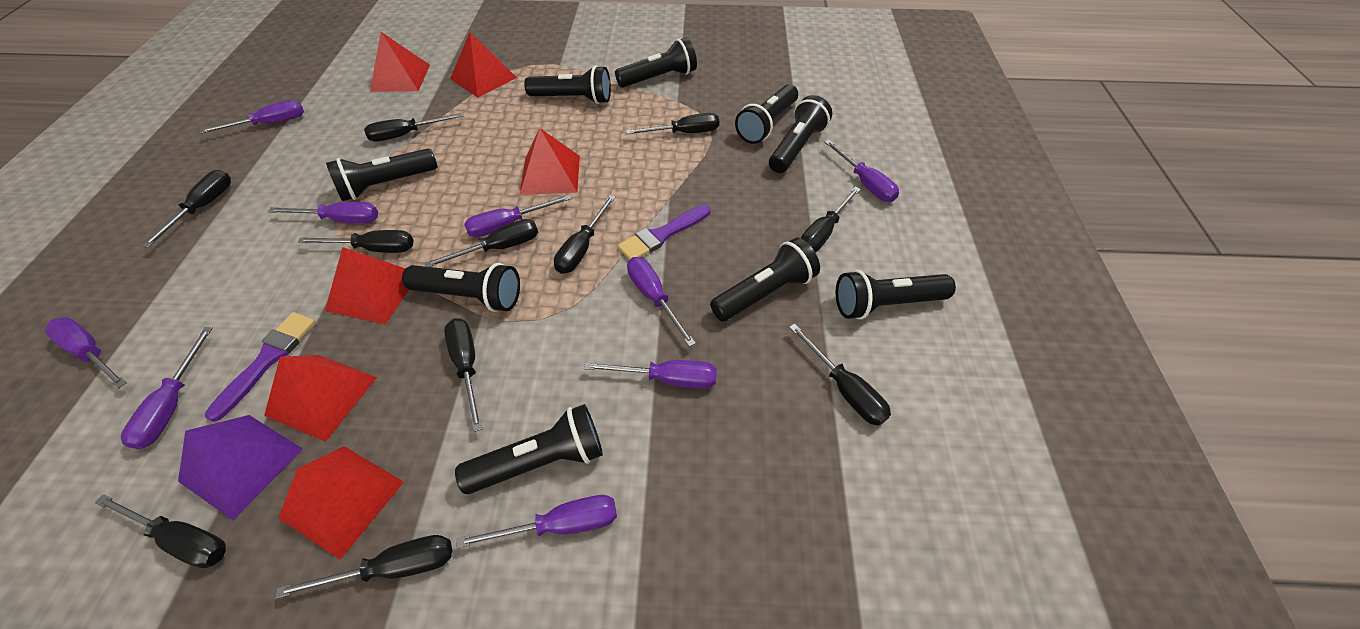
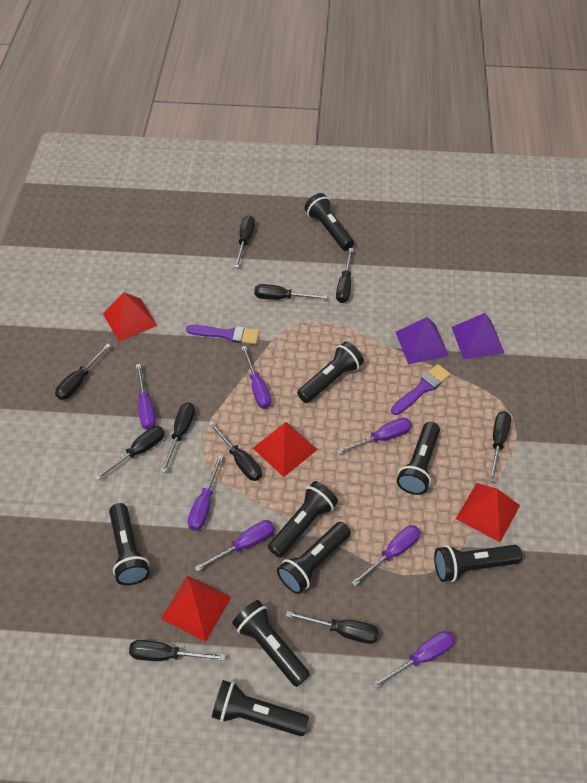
black screwdriver: 11 -> 10
purple pyramid: 1 -> 2
purple screwdriver: 9 -> 7
red pyramid: 6 -> 4

